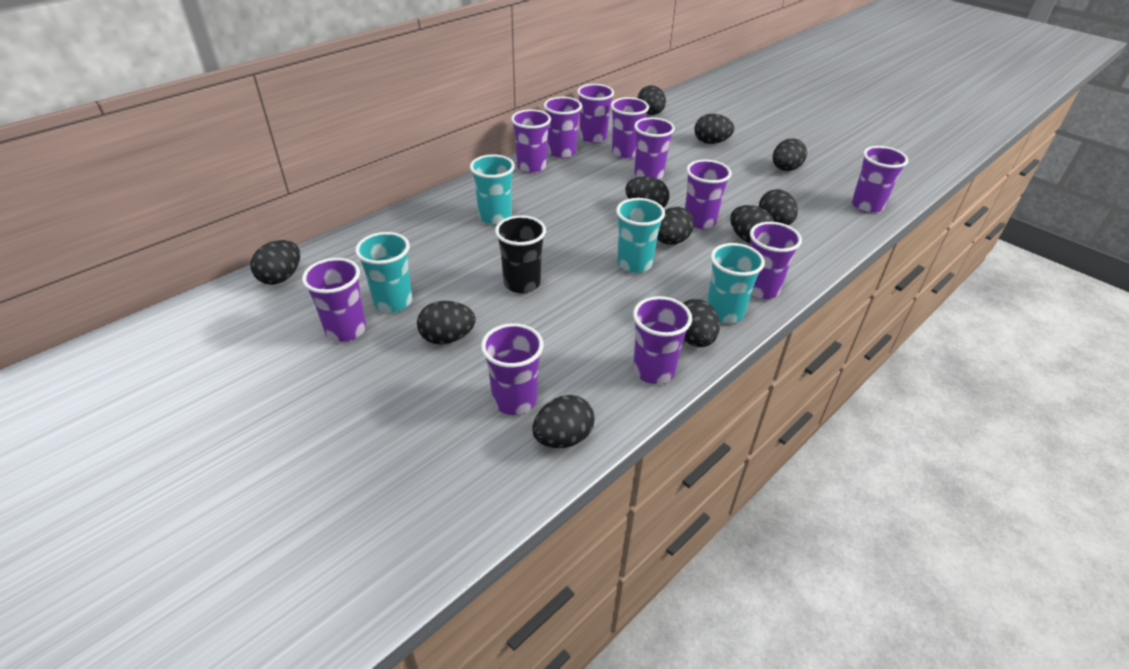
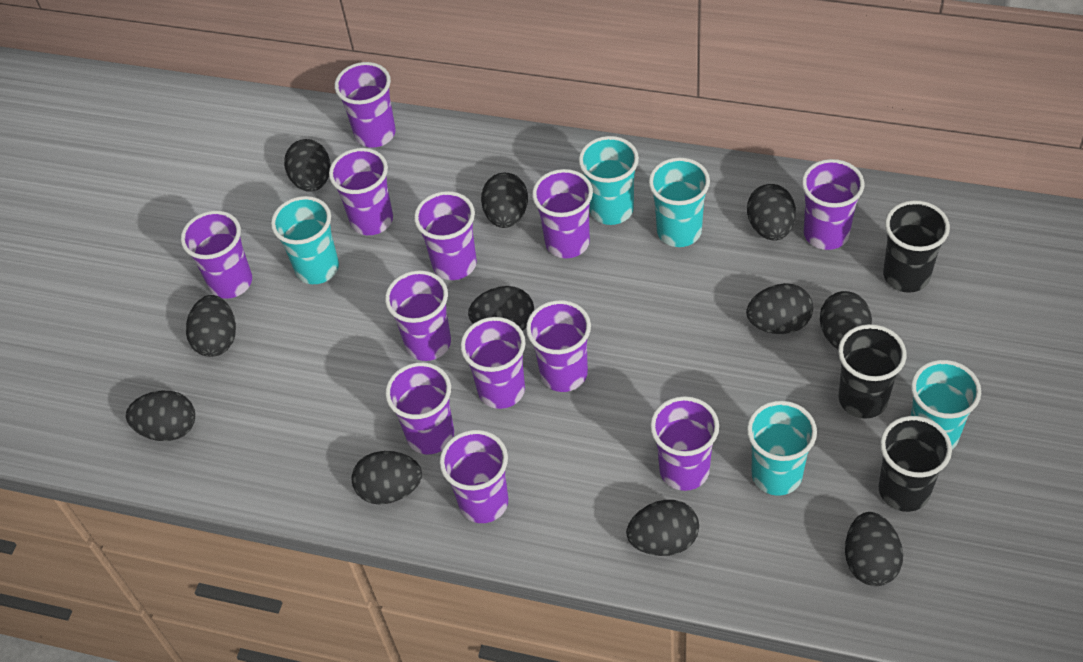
black cup: 1 -> 3
purple cup: 11 -> 12
turquoise cup: 4 -> 5

